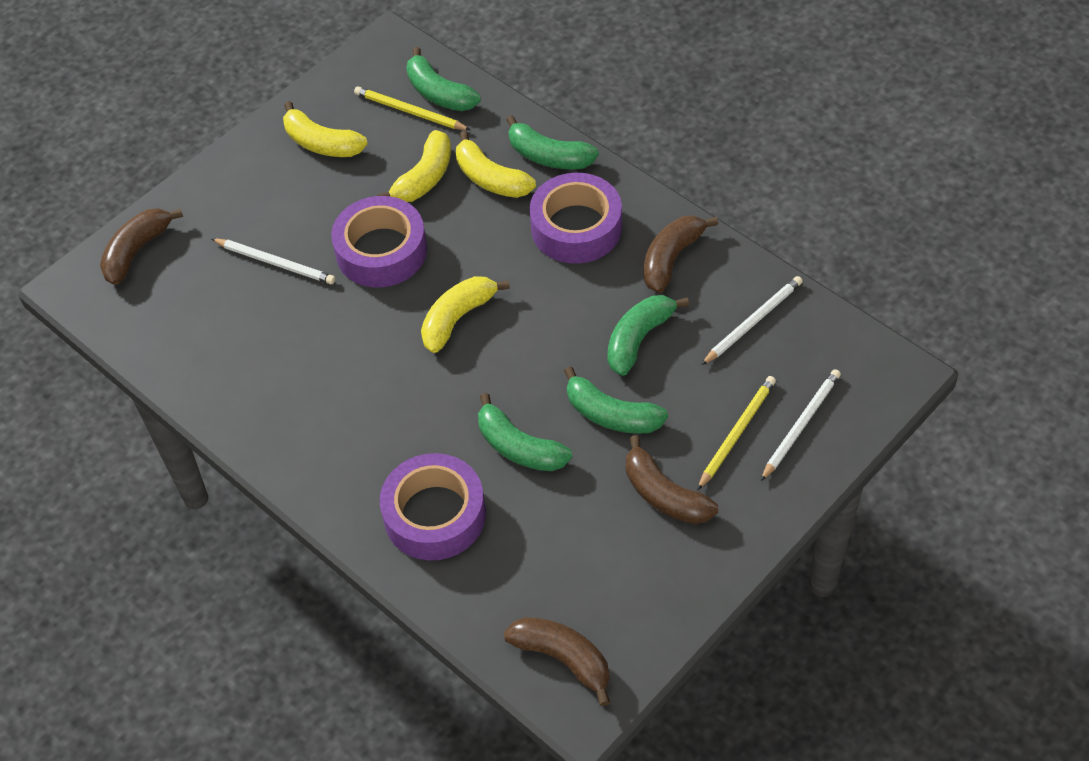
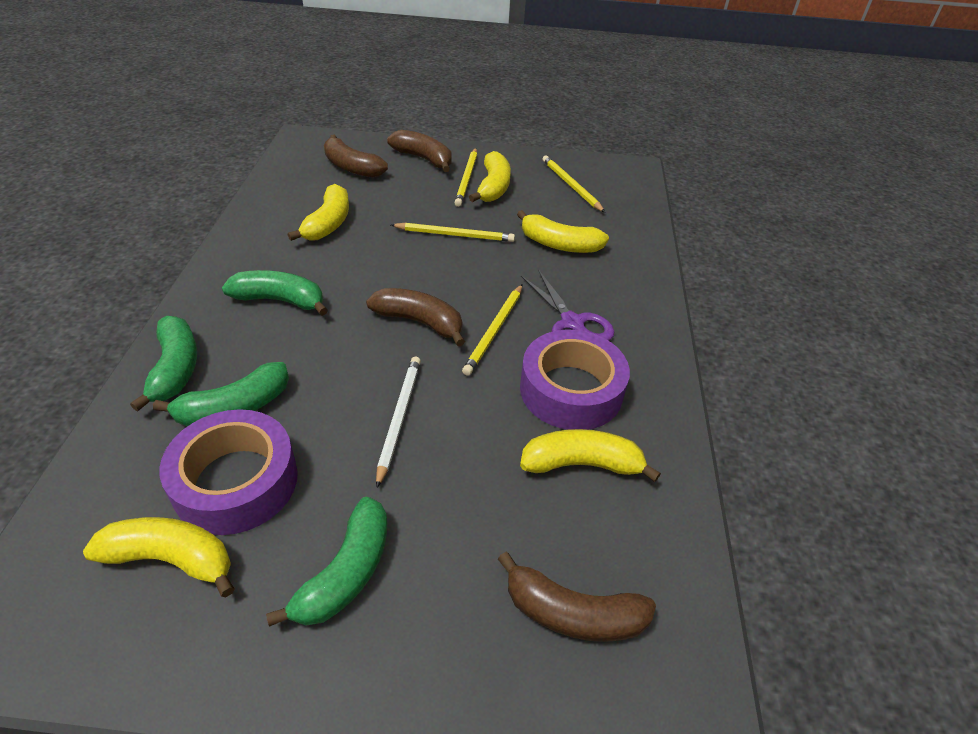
green banana: 5 -> 4
purple scissors: 0 -> 1
purple tape: 3 -> 2
white pencil: 3 -> 1
yellow banana: 4 -> 5
yellow pencil: 2 -> 4

